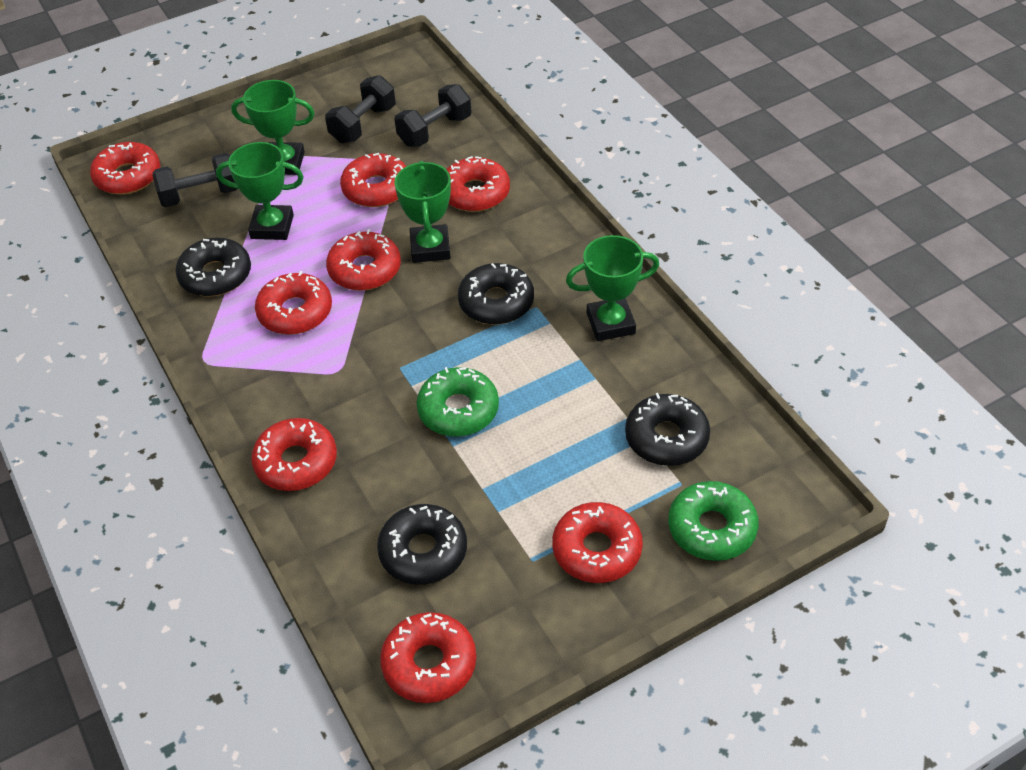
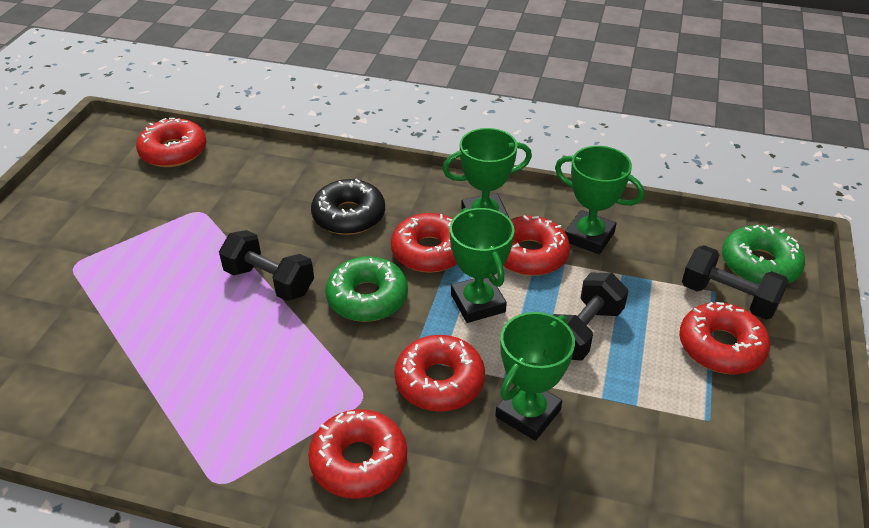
black donut: 4 -> 1
red donut: 8 -> 6

